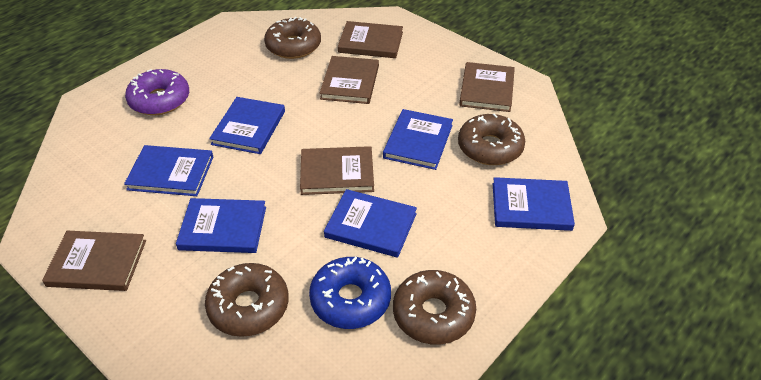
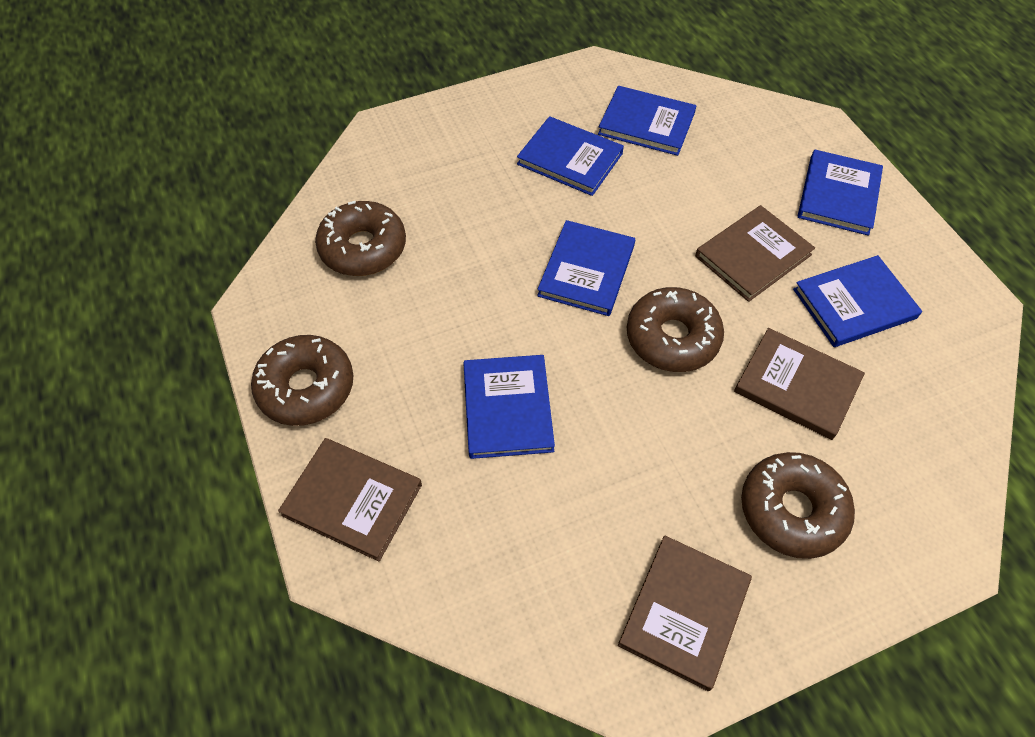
blue donut: 1 -> 0
brown book: 5 -> 4
purple donut: 1 -> 0

